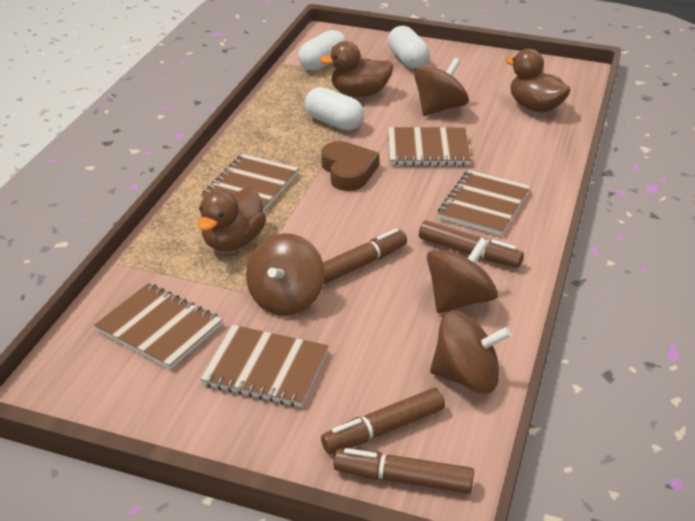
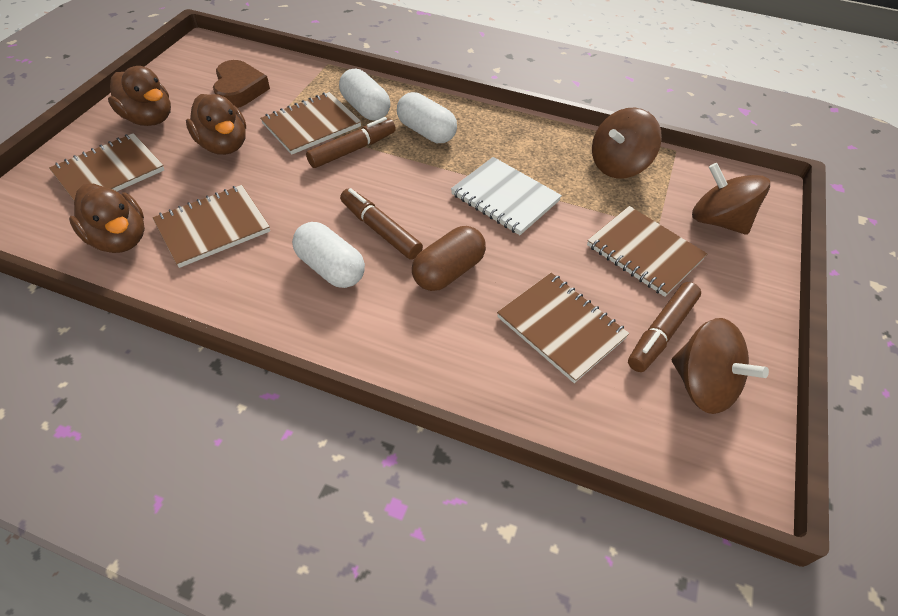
brown capsule: 0 -> 1
brown marker: 4 -> 3
brown spinning top: 4 -> 3
white notebook: 0 -> 1

